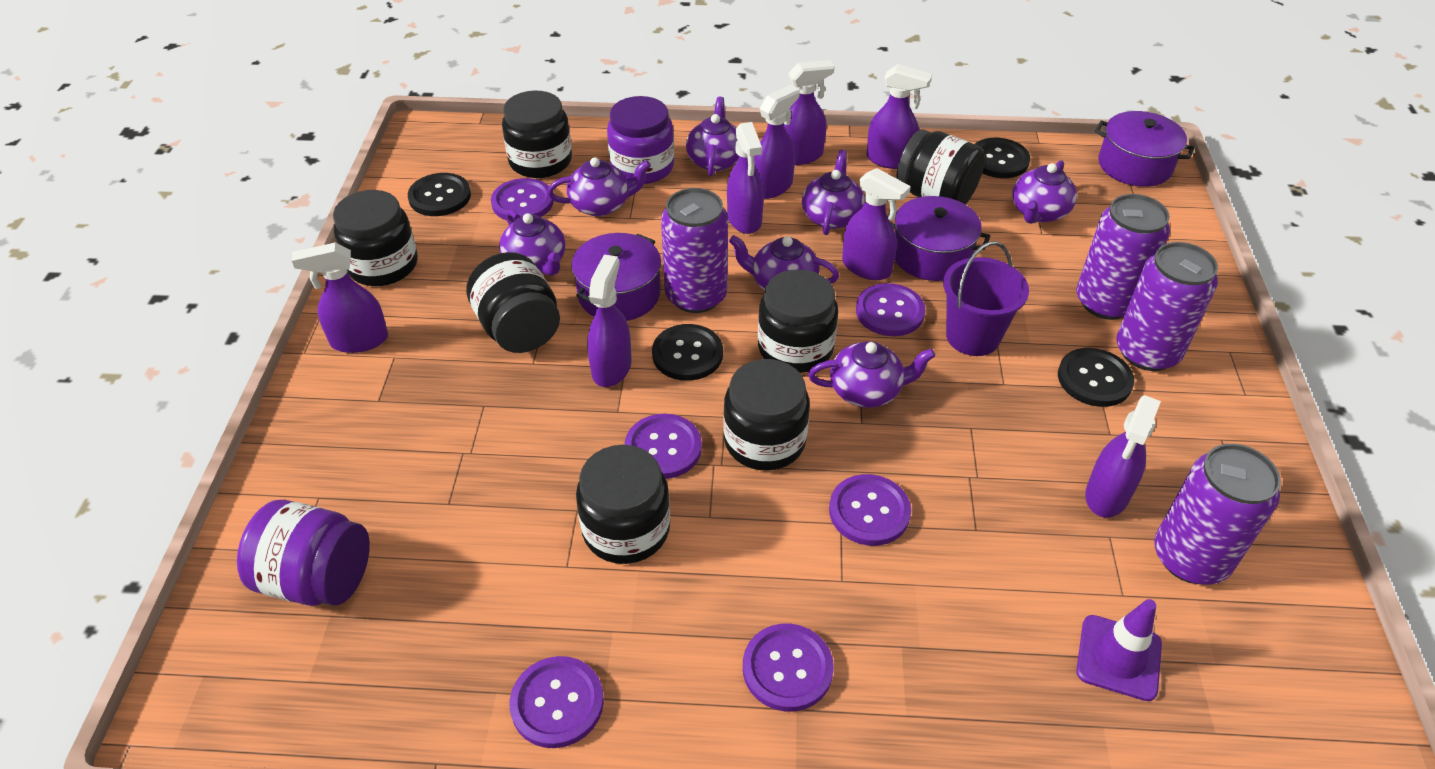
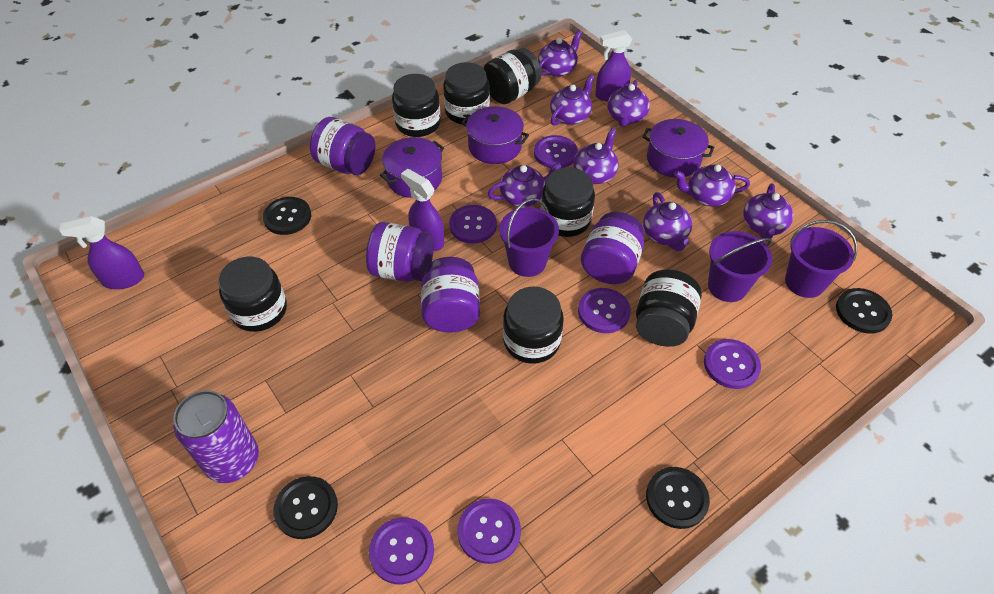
purple bucket: 1 -> 3
purple can: 4 -> 1
purple jar: 2 -> 4
purple spray bottle: 8 -> 3
purple teapot: 7 -> 8
purple traffic cone: 1 -> 0

